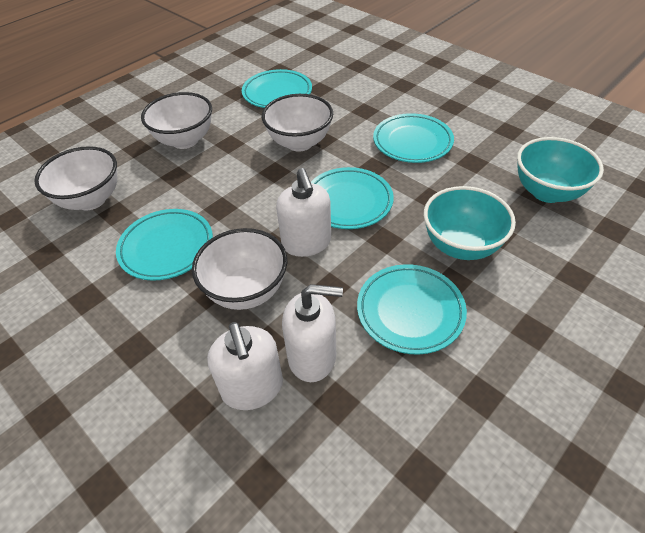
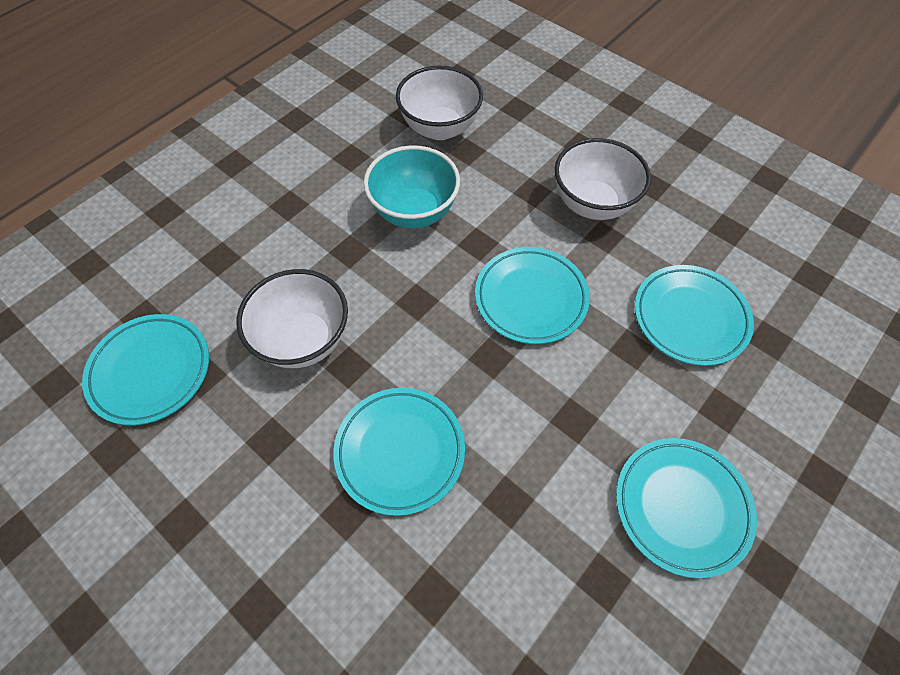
turquoise bowl: 2 -> 1
white bowl: 4 -> 3
white soap dispenser: 3 -> 0

